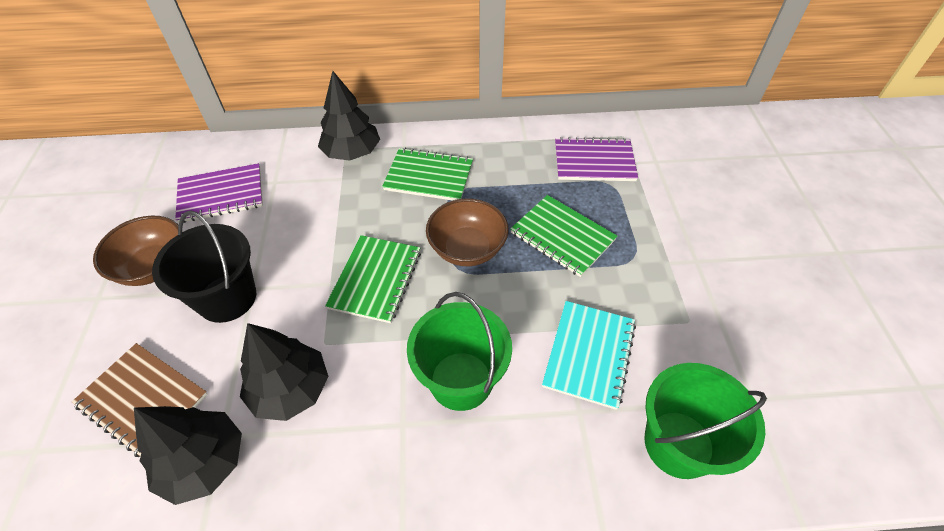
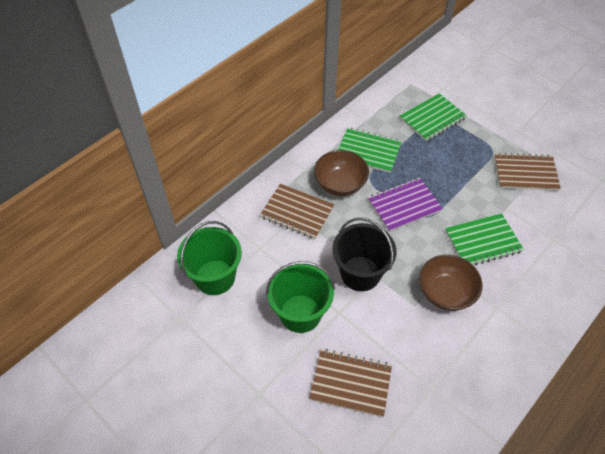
black tree: 3 -> 0
brown notebook: 1 -> 3
purple notebook: 2 -> 1
turquoise notebook: 1 -> 0

